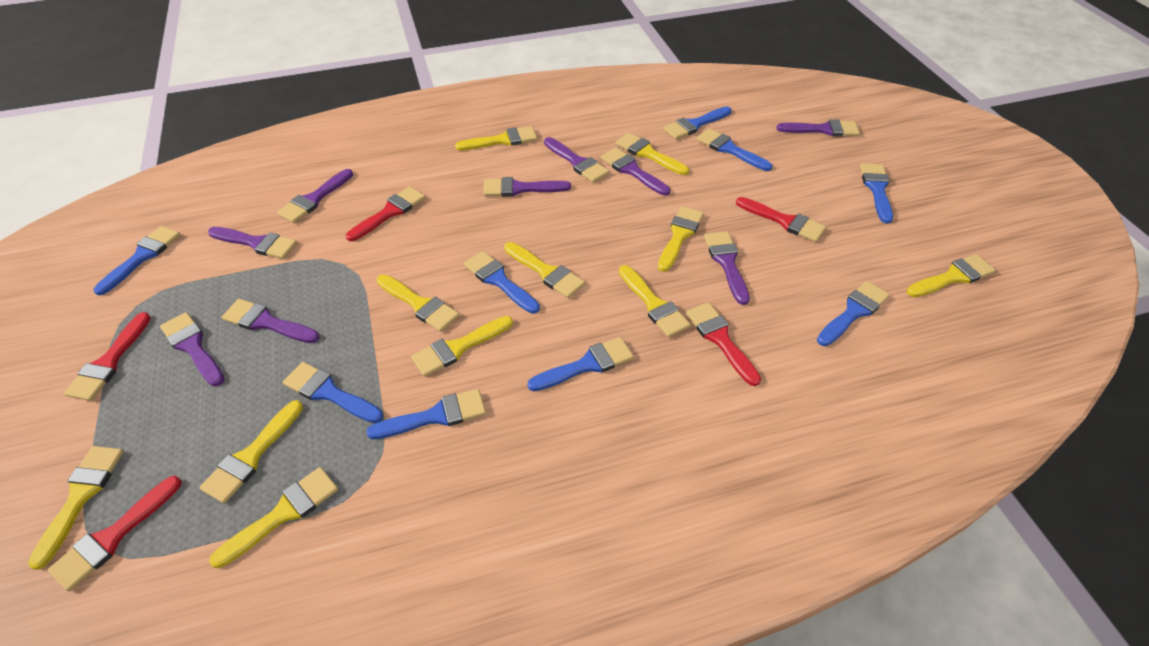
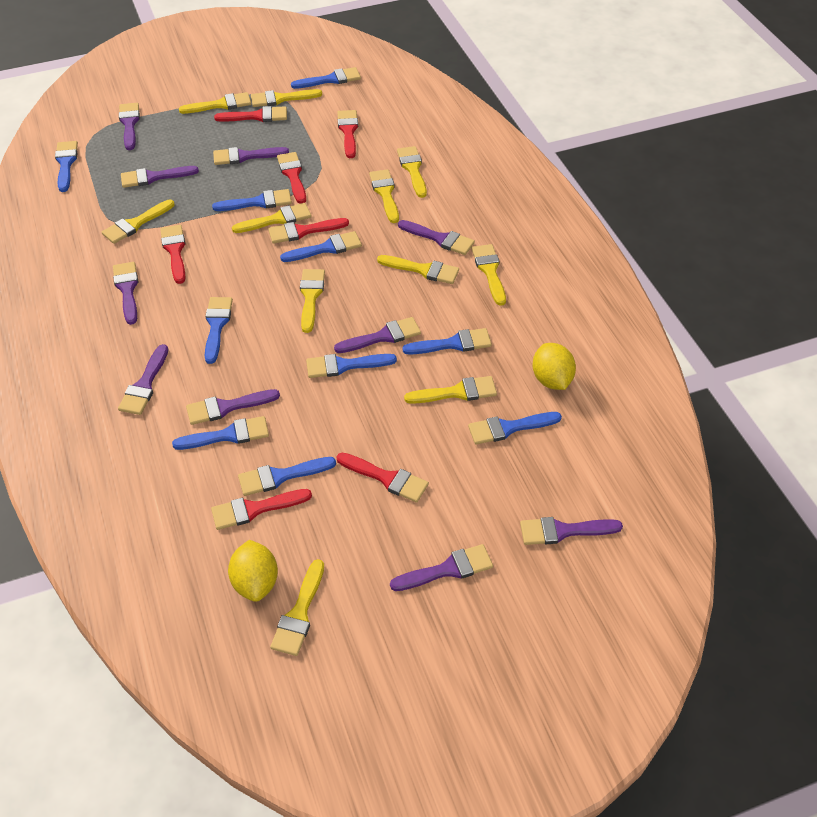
blue brush: 9 -> 10
purple brush: 9 -> 10
red brush: 5 -> 7
yellow lemon: 0 -> 2

